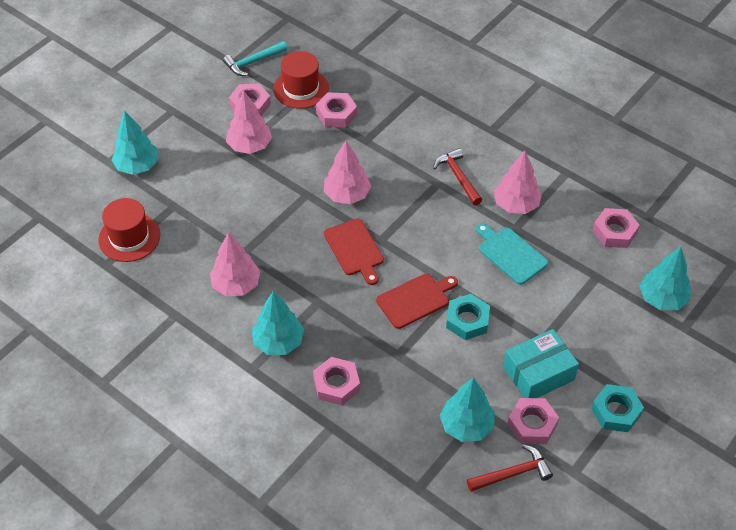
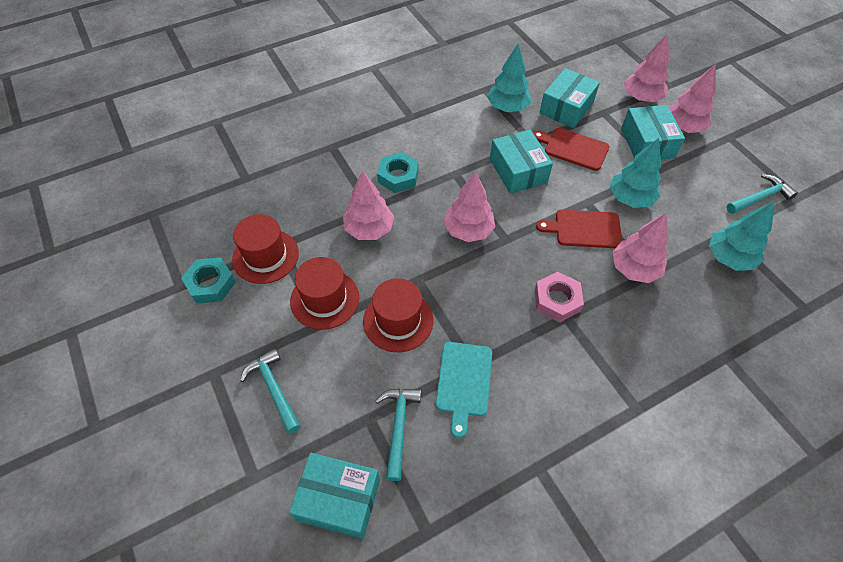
pink nut: 5 -> 1
pink tree: 4 -> 5
red hammer: 2 -> 0
red hat: 2 -> 3
turquoise box: 1 -> 4
turquoise hammer: 1 -> 3
turquoise tree: 4 -> 3

